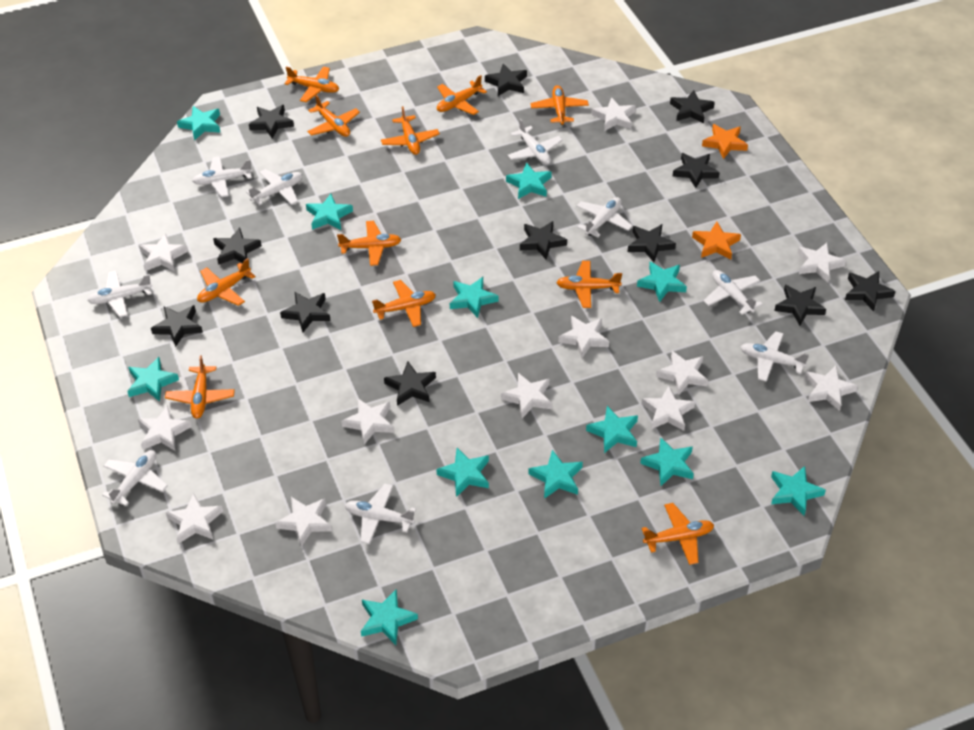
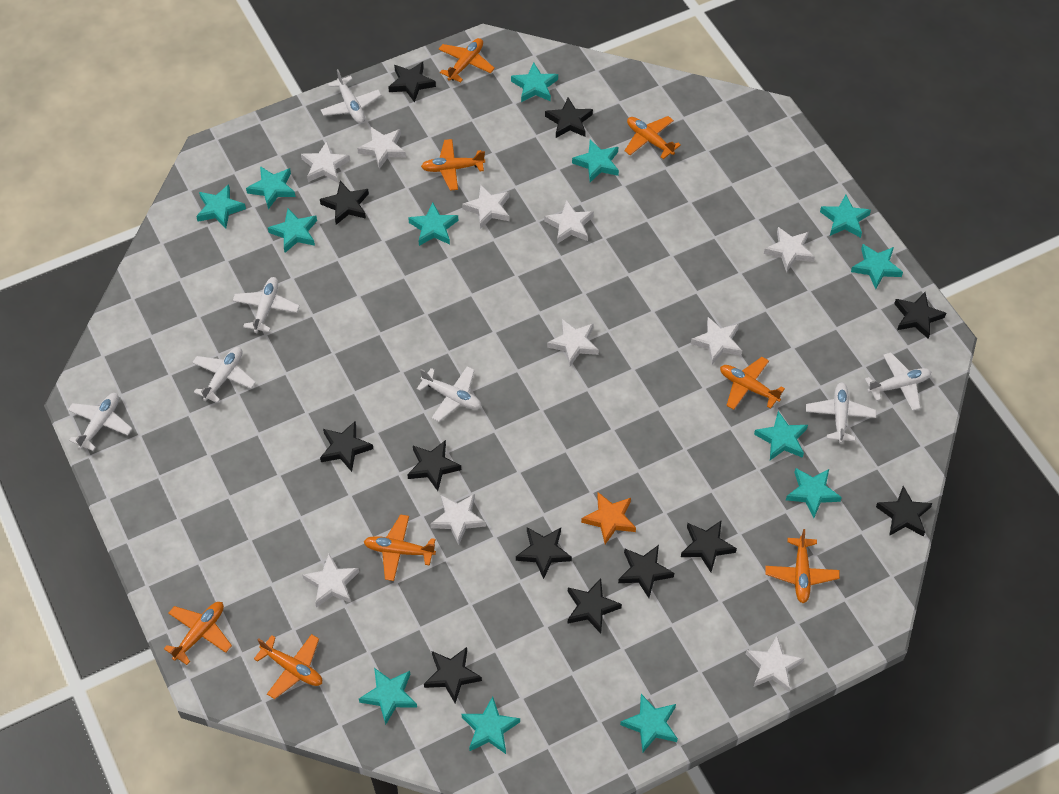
orange plane: 11 -> 8
orange star: 2 -> 1
turquoise star: 12 -> 13
white plane: 9 -> 7
white star: 12 -> 10

